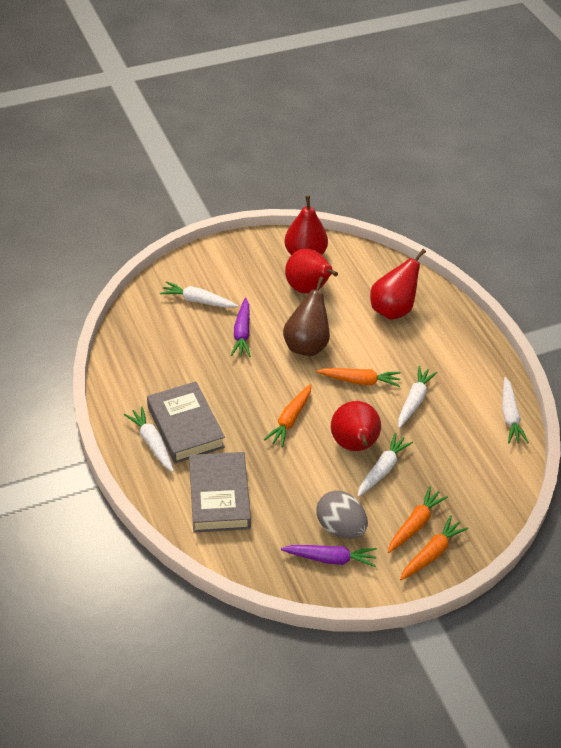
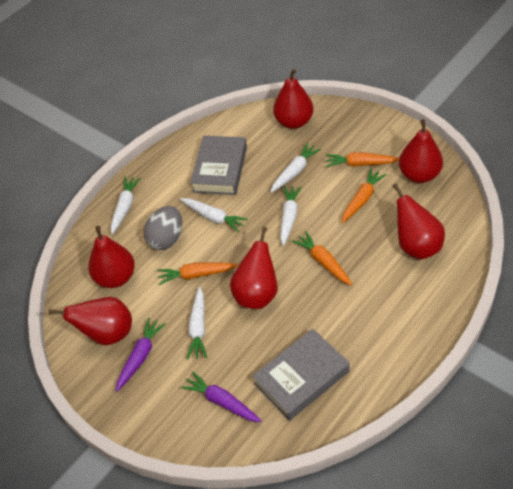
brown pear: 1 -> 0
red pear: 4 -> 6

